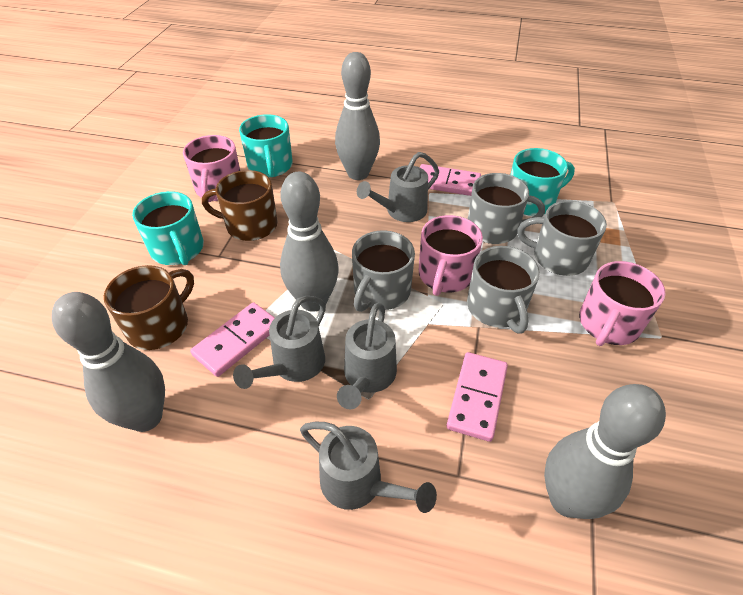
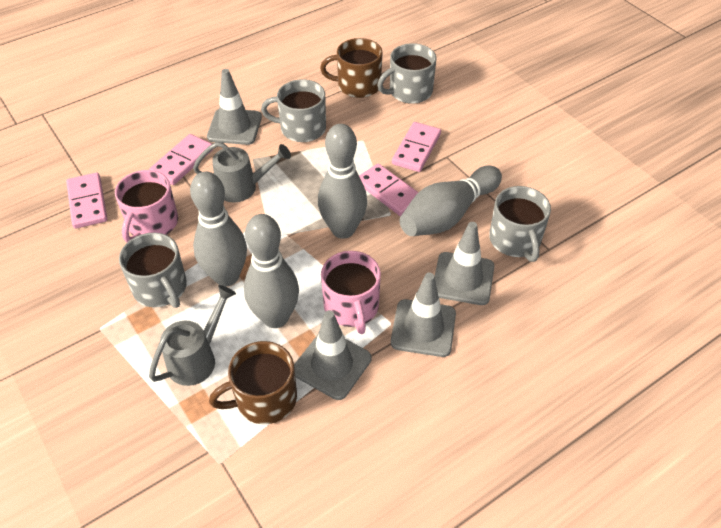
grey traffic cone: 0 -> 4
grey watering can: 4 -> 2
pink domino: 3 -> 4
pink mug: 3 -> 2
turquoise mug: 3 -> 0

